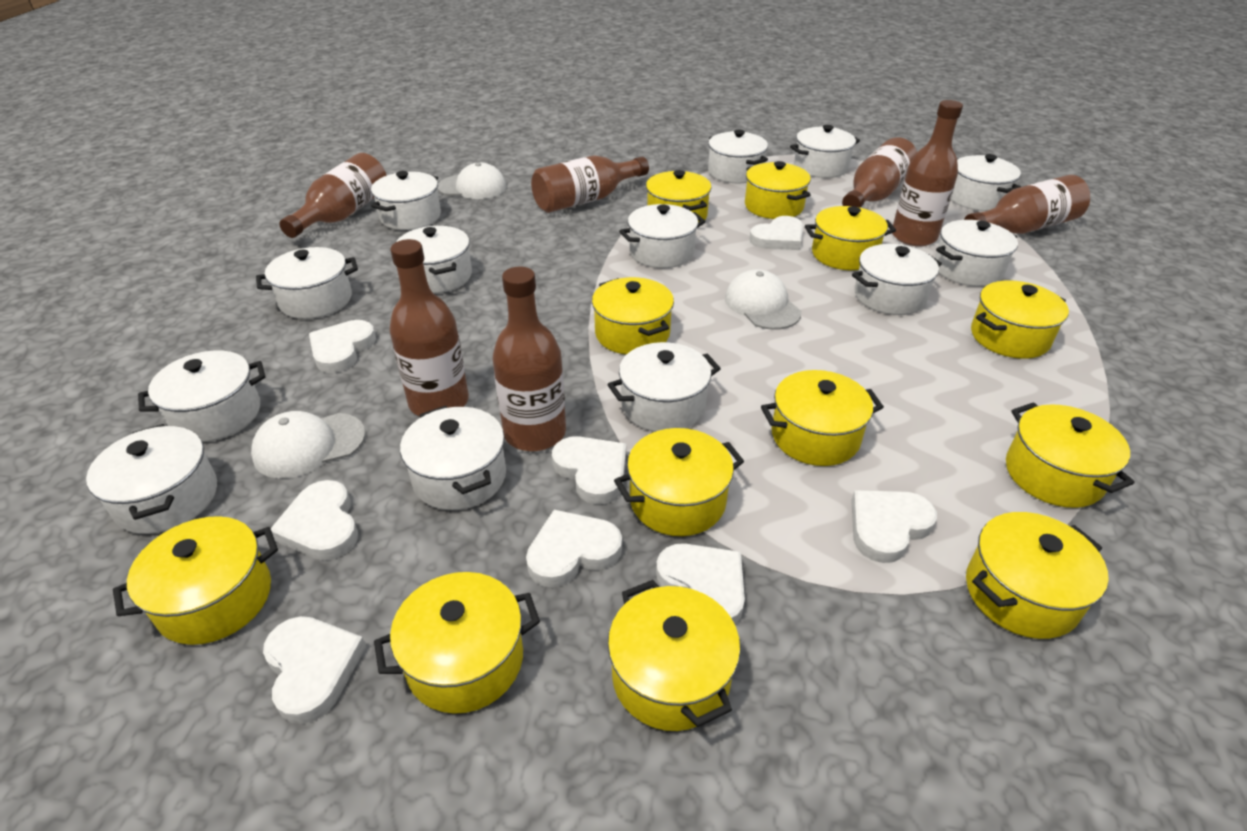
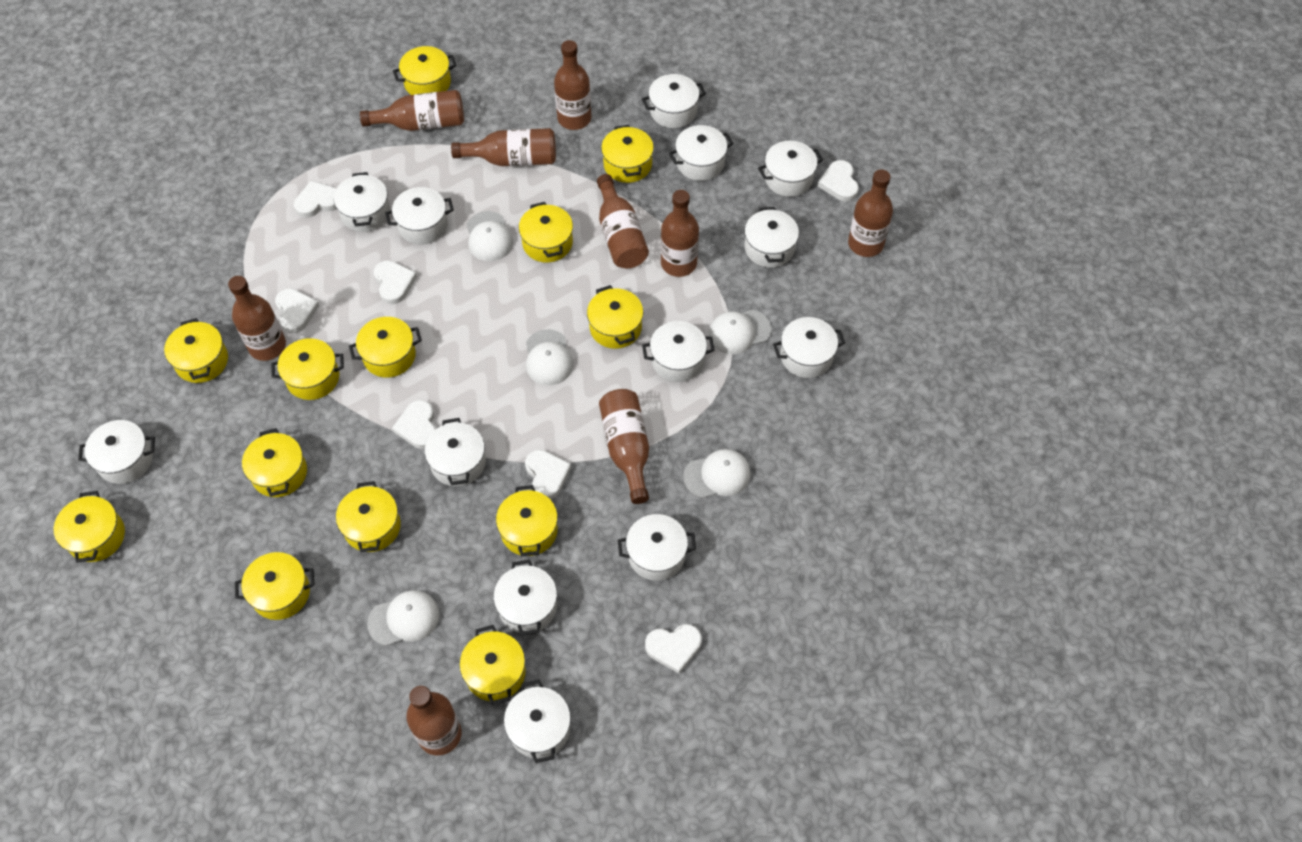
brown bottle: 7 -> 9
white cap: 3 -> 5
white heart: 8 -> 7
yellow pot: 12 -> 13

